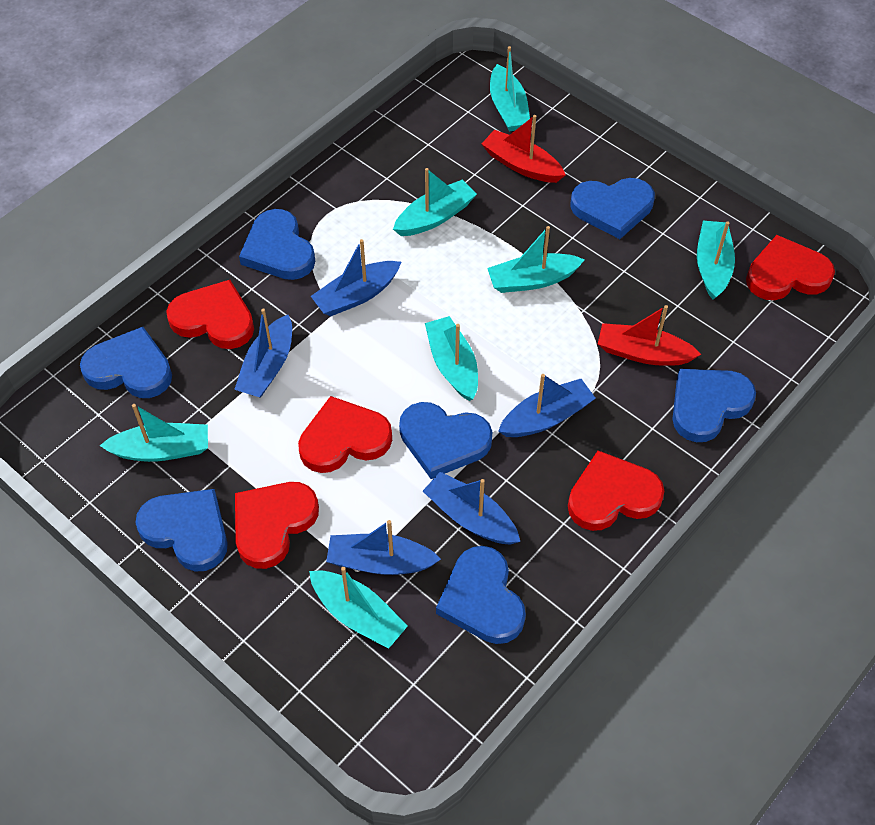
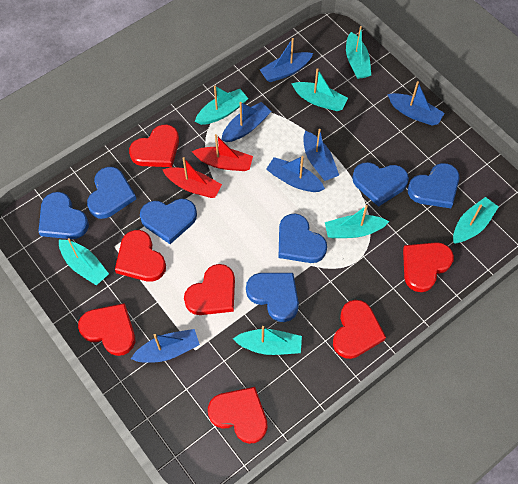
blue boat: 5 -> 6
red heart: 5 -> 7

